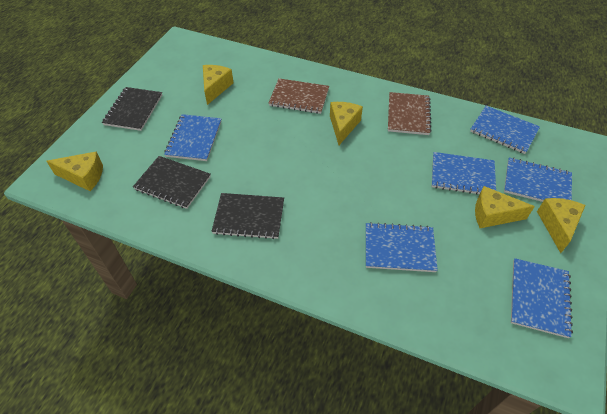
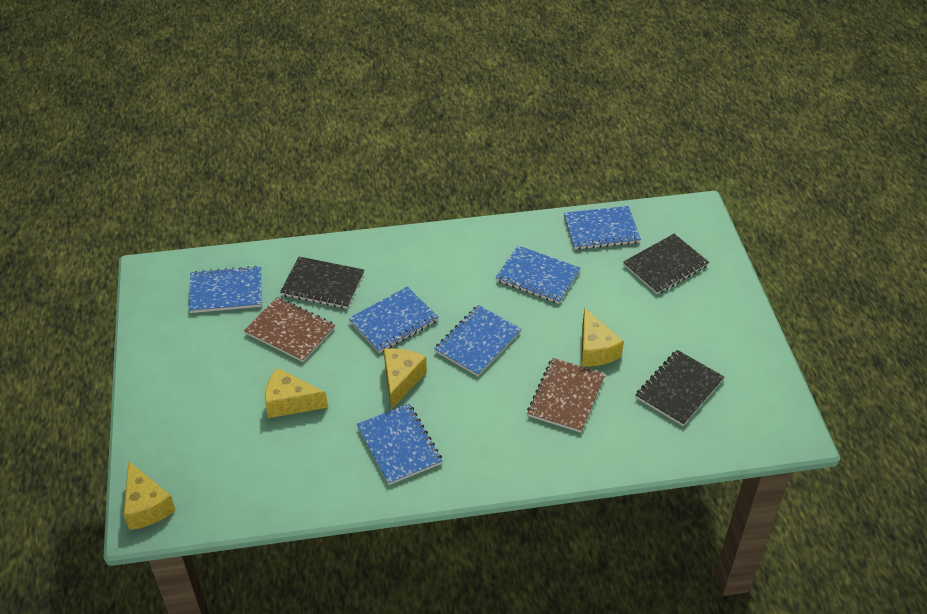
yellow cheese: 5 -> 4

